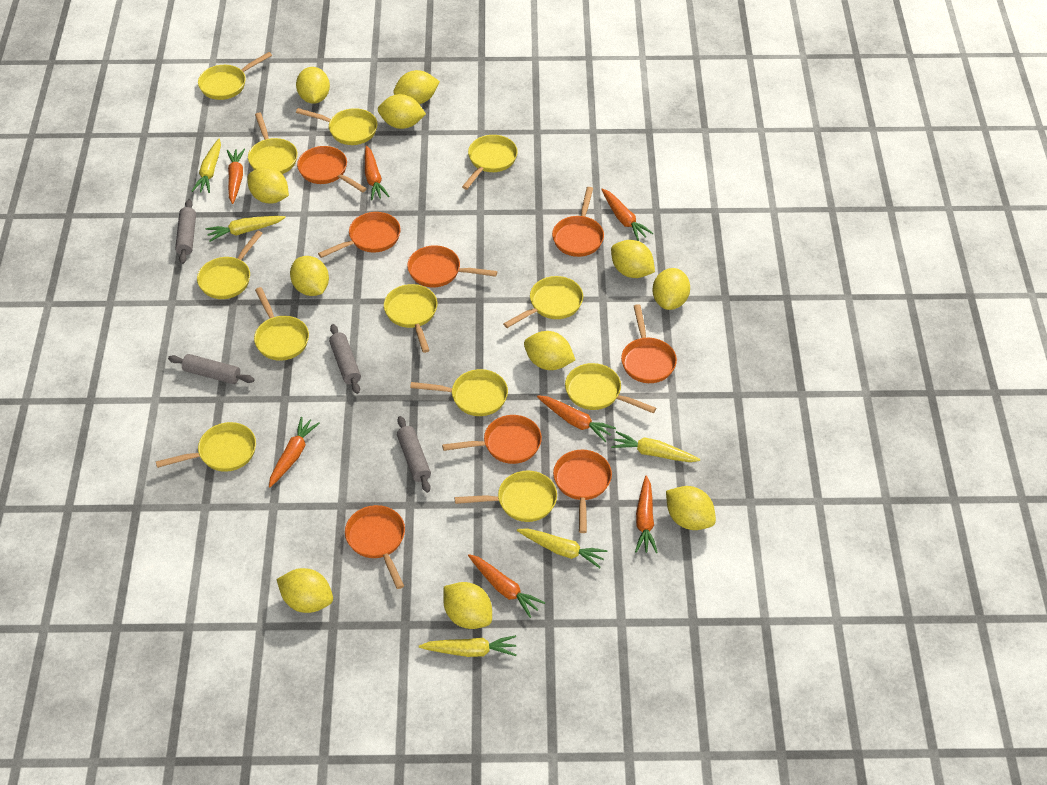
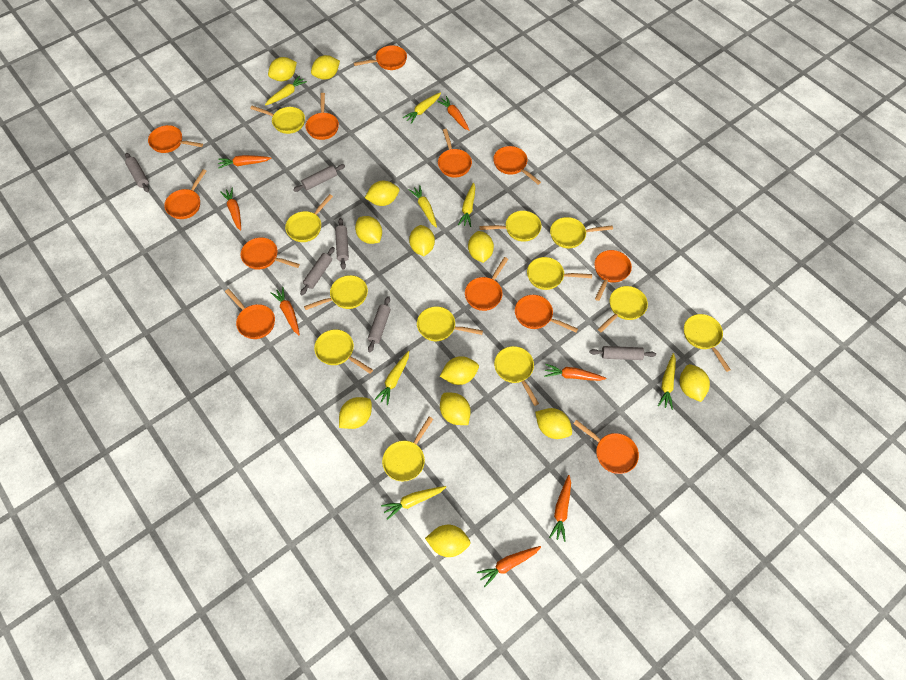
grey rolling pin: 4 -> 6
orange pan: 8 -> 12
yellow carrot: 5 -> 7
yellow lemon: 11 -> 12

